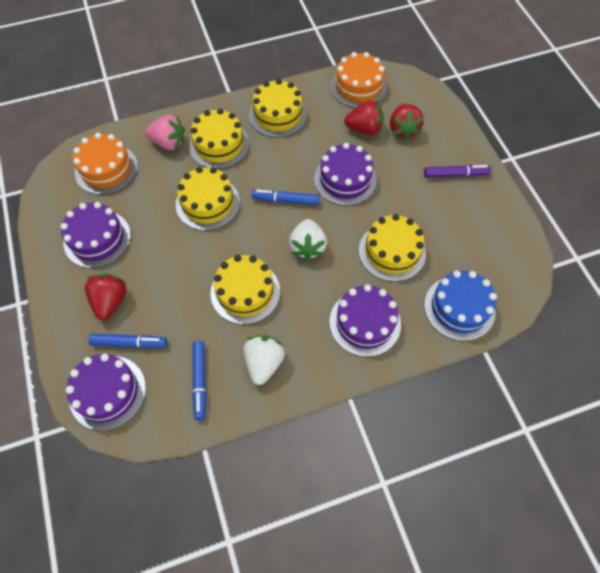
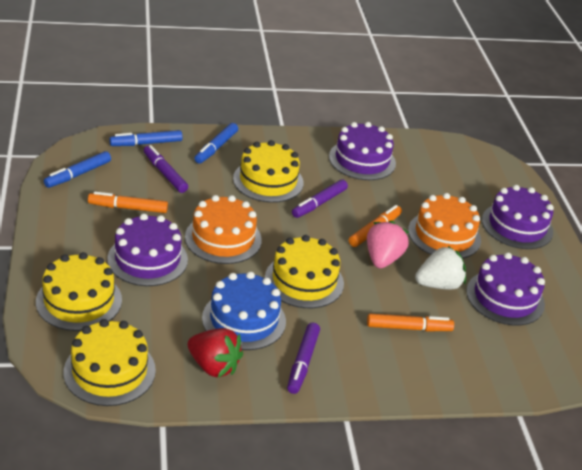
orange marker: 0 -> 3
purple marker: 1 -> 3
red strawberry: 3 -> 1
white strawberry: 2 -> 1
yellow cake: 5 -> 4

